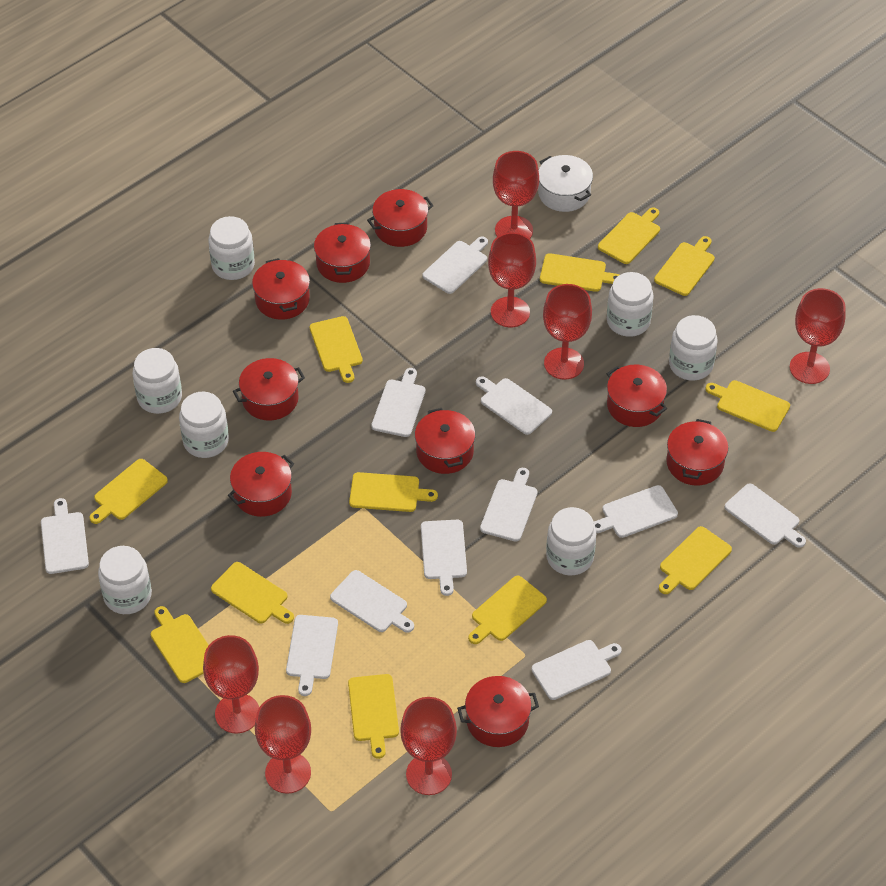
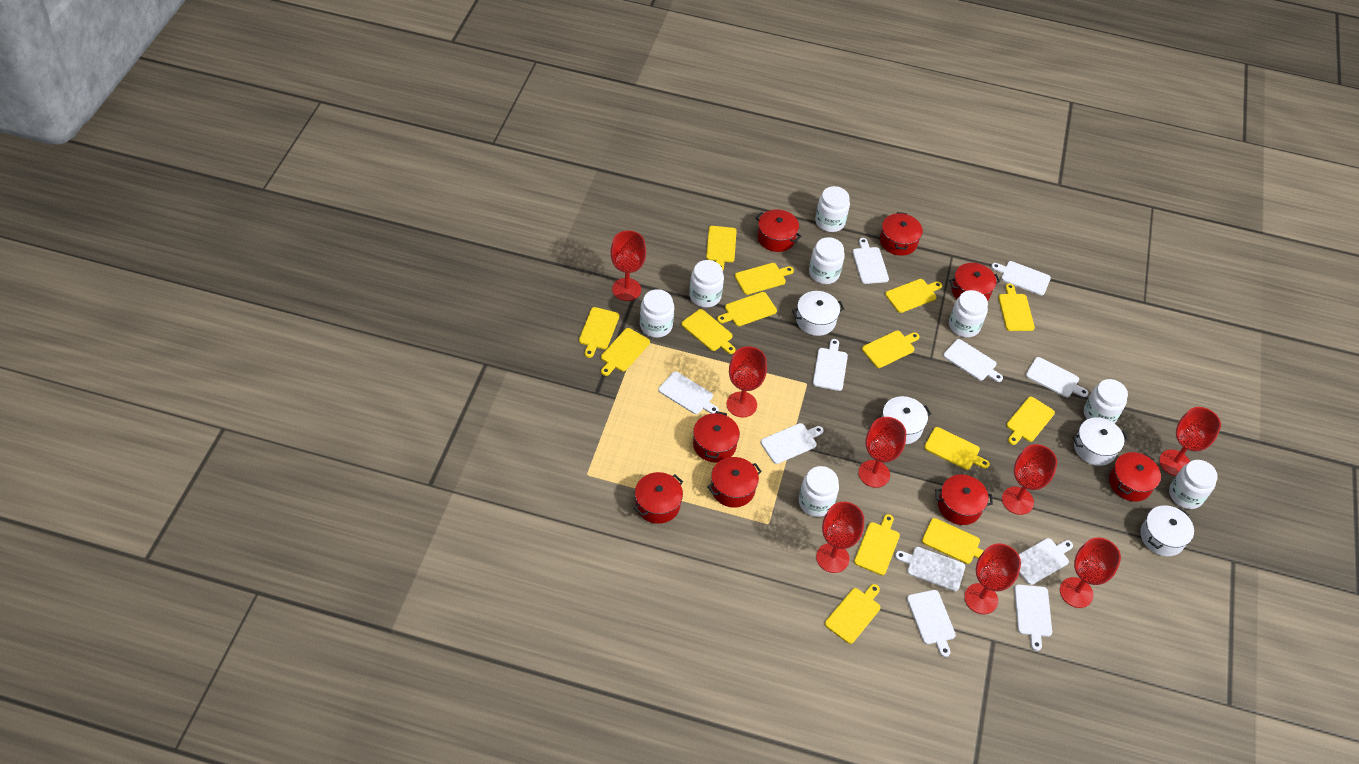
red goblet: 7 -> 8
red pot: 9 -> 8
white jar: 7 -> 8
white pot: 1 -> 4
yellow cutting board: 12 -> 14

